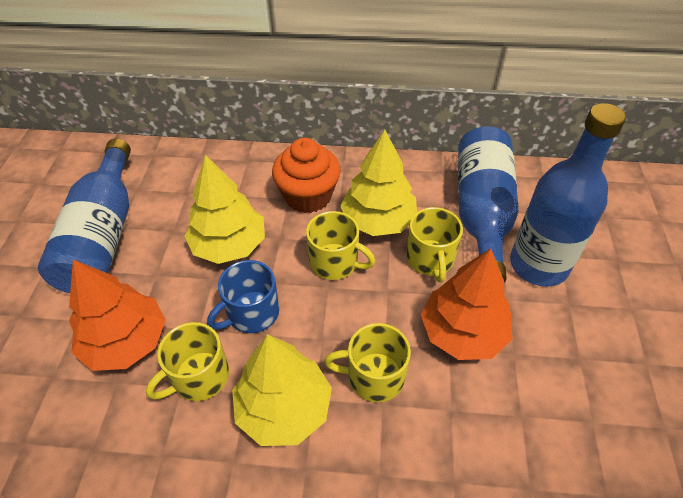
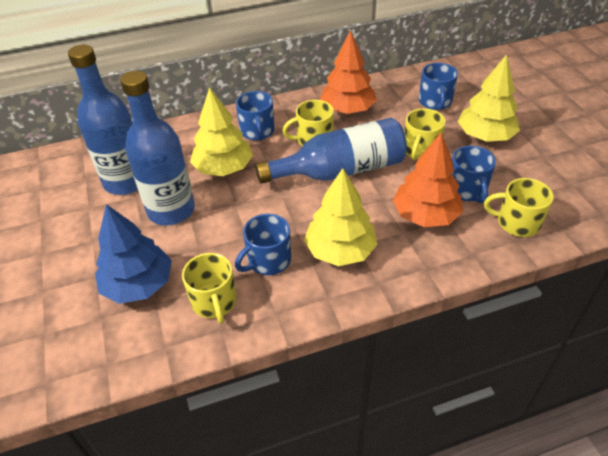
blue mug: 1 -> 4
blue tree: 0 -> 1
orange cupcake: 1 -> 0

